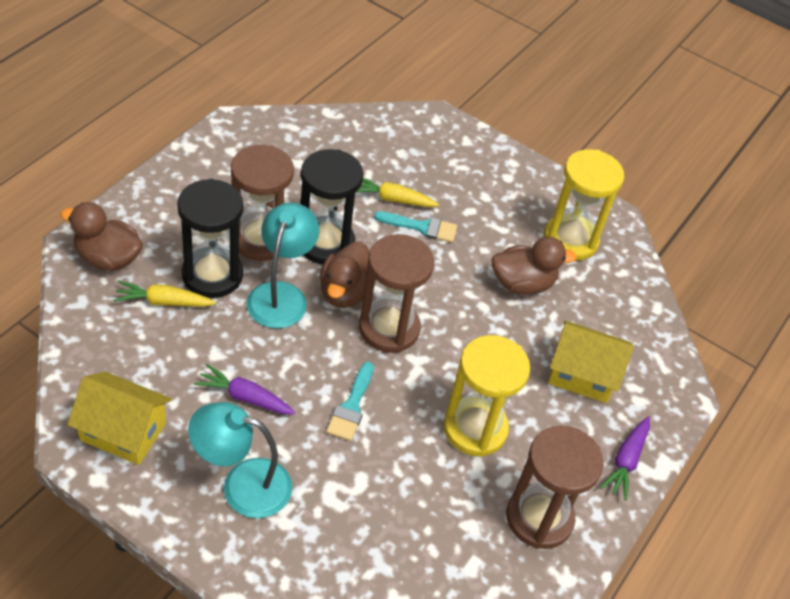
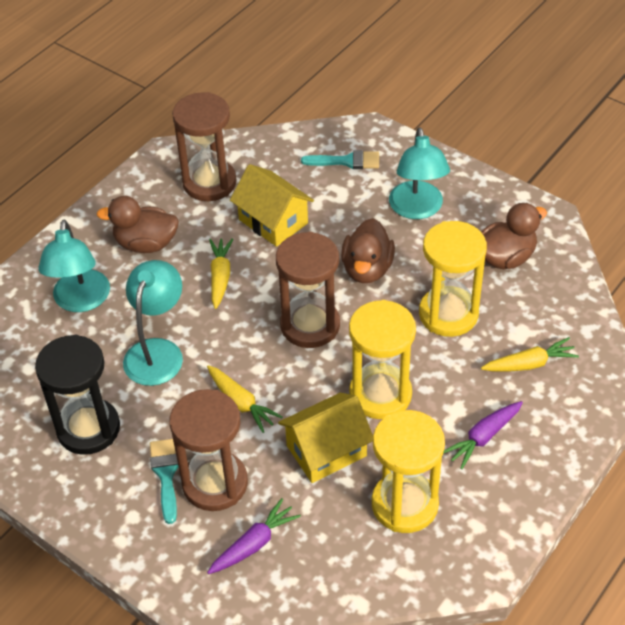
black hourglass: 2 -> 1
turquoise lamp: 2 -> 3
yellow carrot: 2 -> 3
yellow hourglass: 2 -> 3

